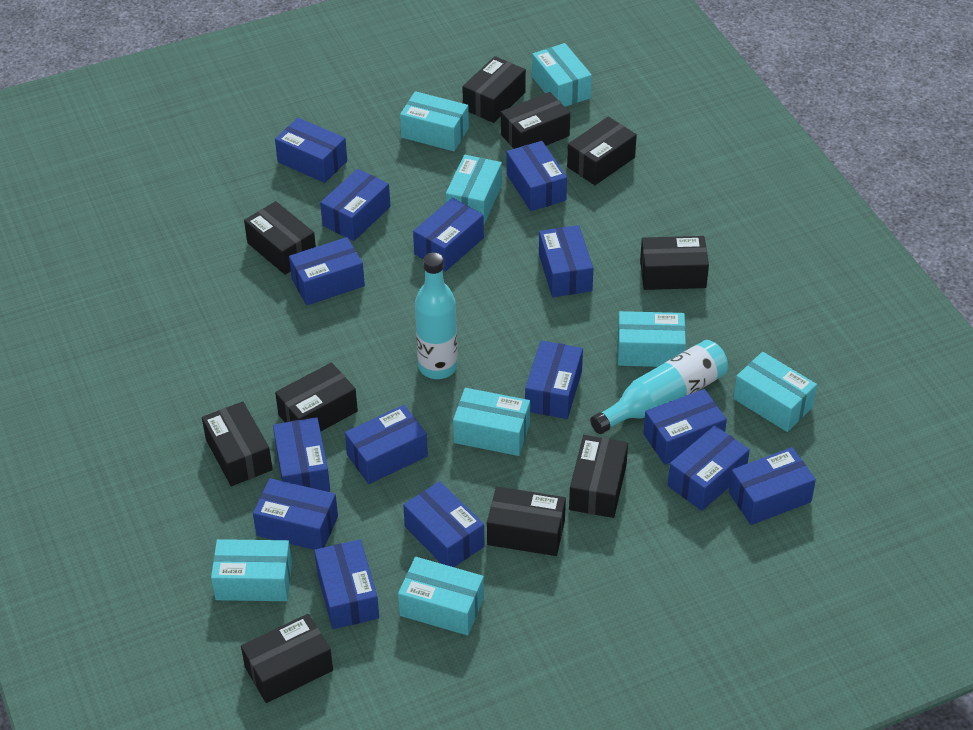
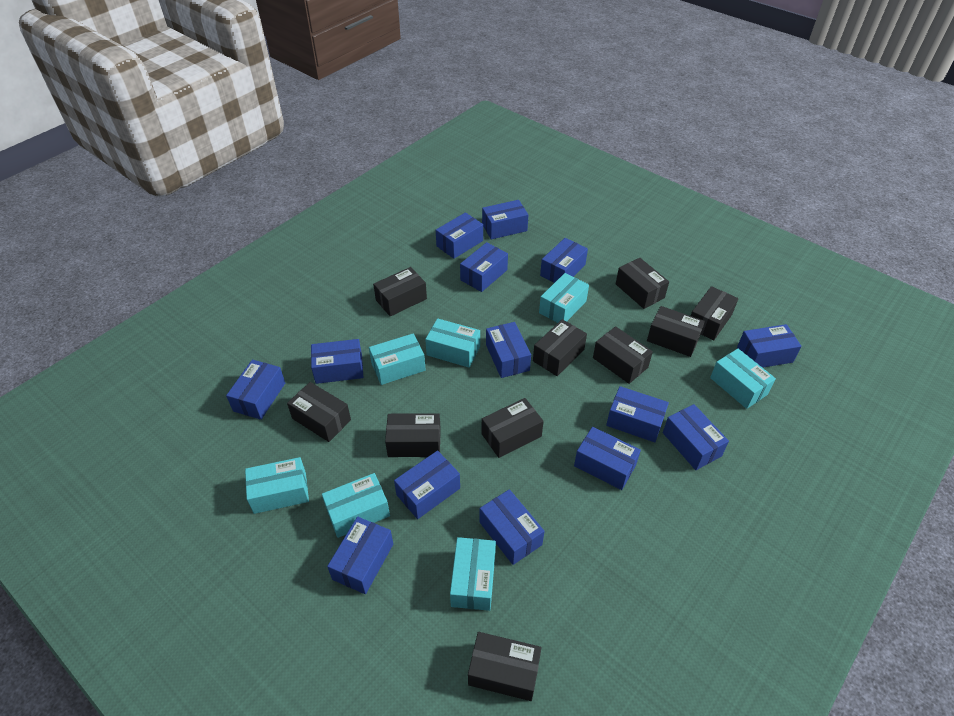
blue box: 15 -> 14
turquoise bottle: 2 -> 0
turquoise box: 8 -> 7

